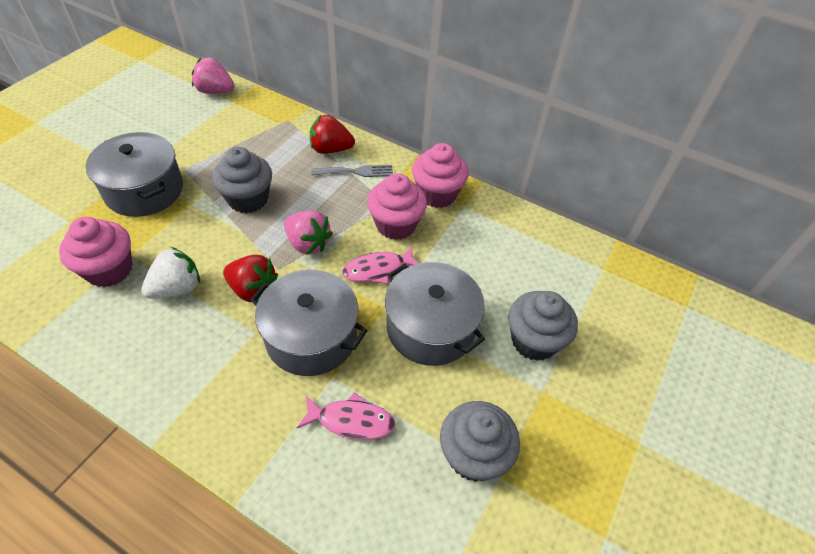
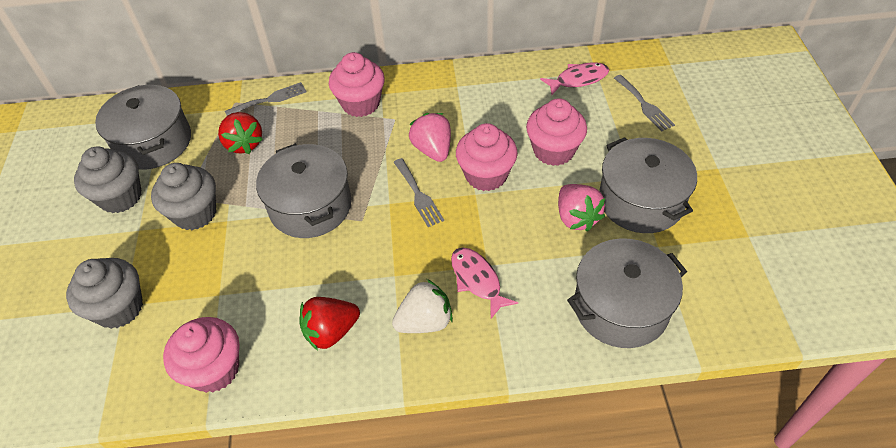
grey fork: 1 -> 3
grey pot: 3 -> 4
pink cupcake: 3 -> 4

